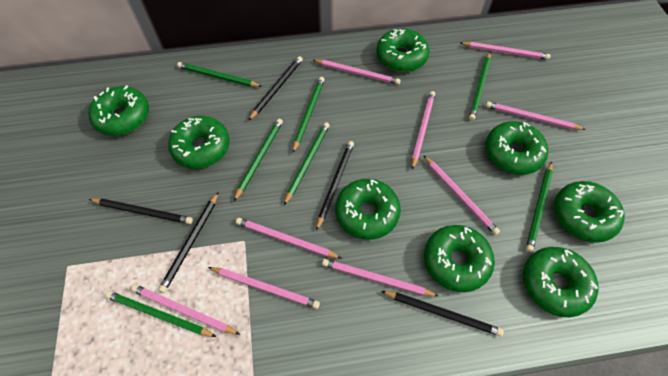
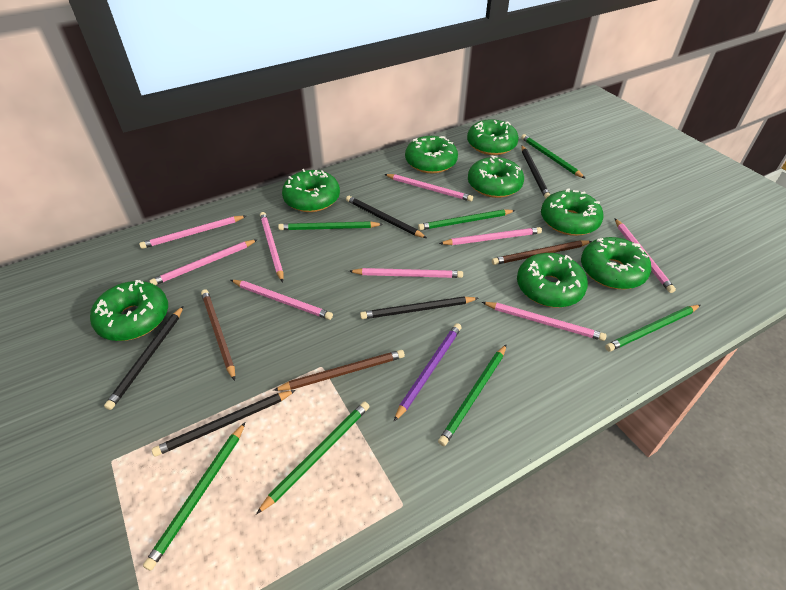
brown pencil: 0 -> 3
purple pencil: 0 -> 1

